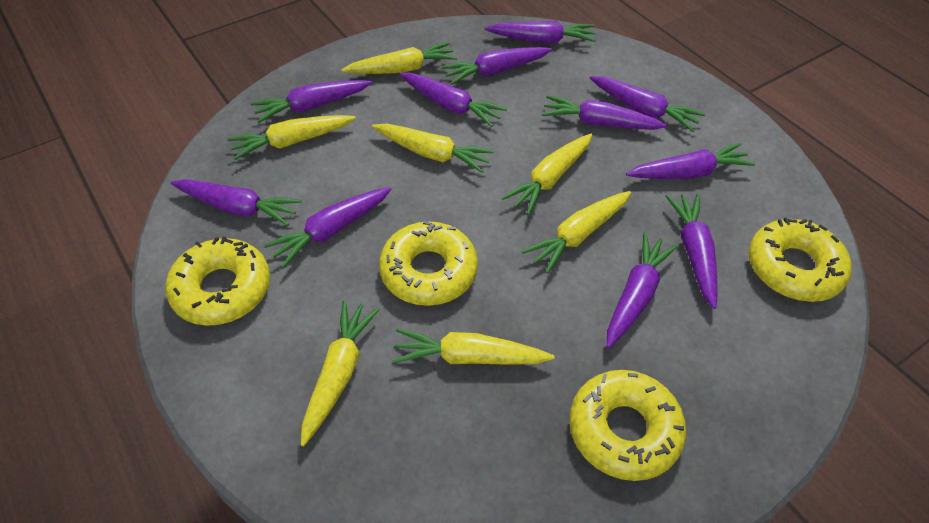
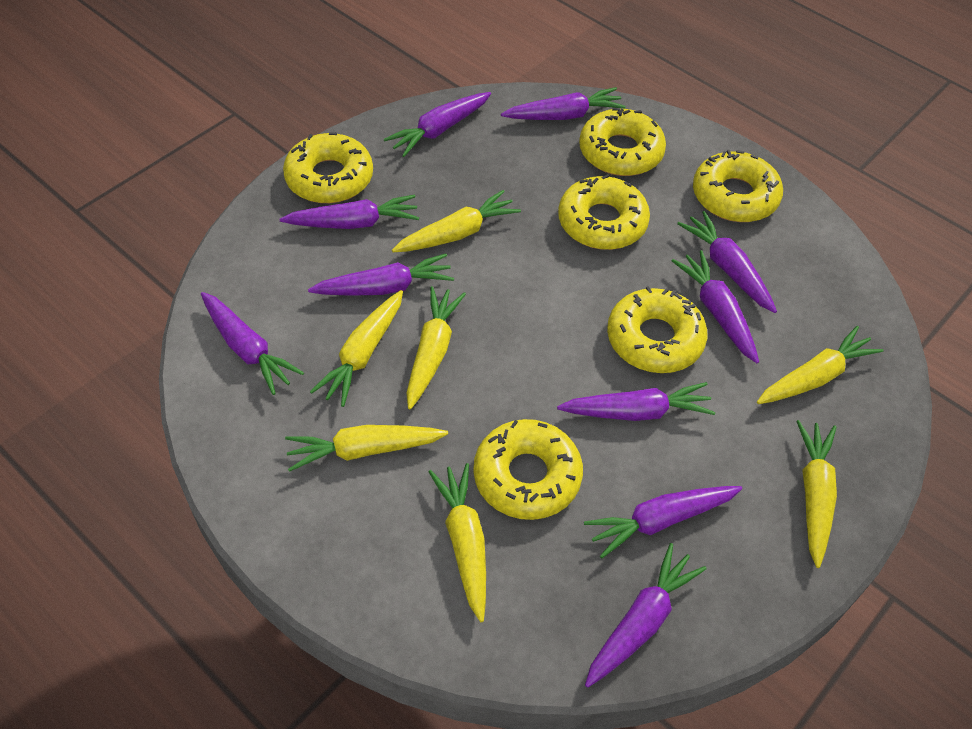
purple carrot: 11 -> 10
yellow donut: 4 -> 6

